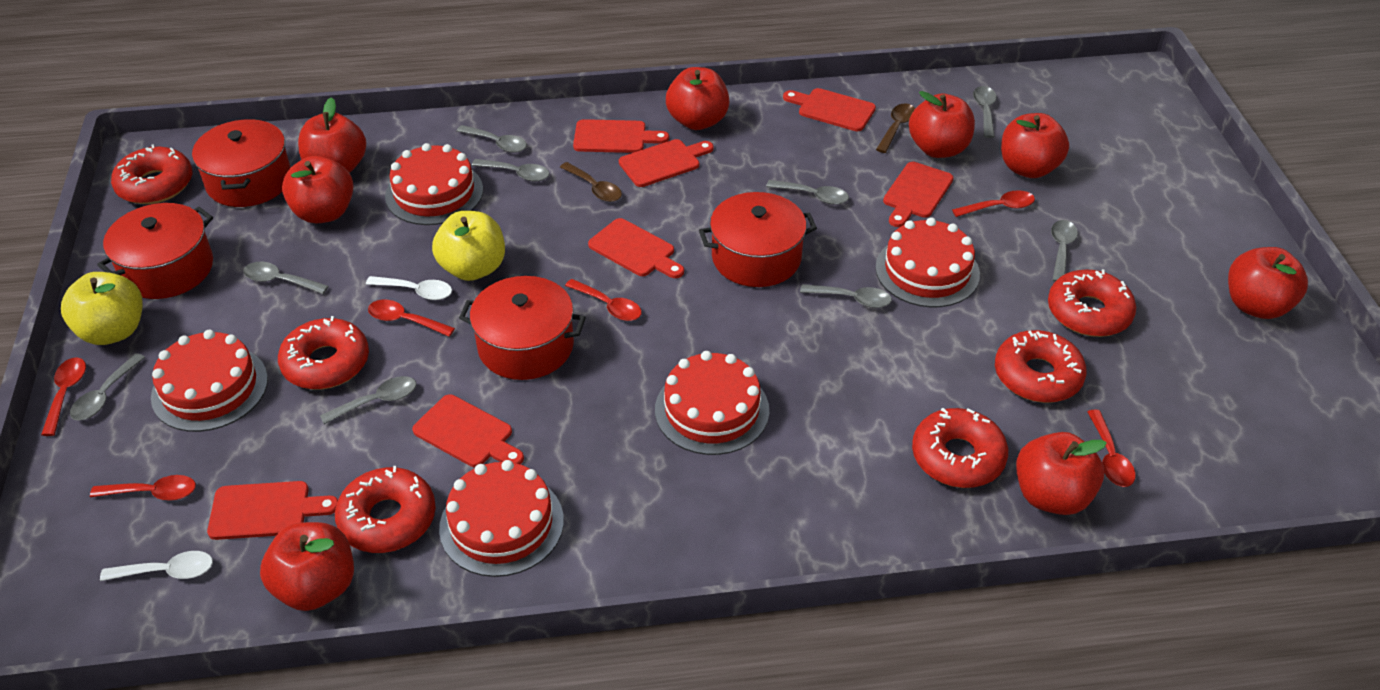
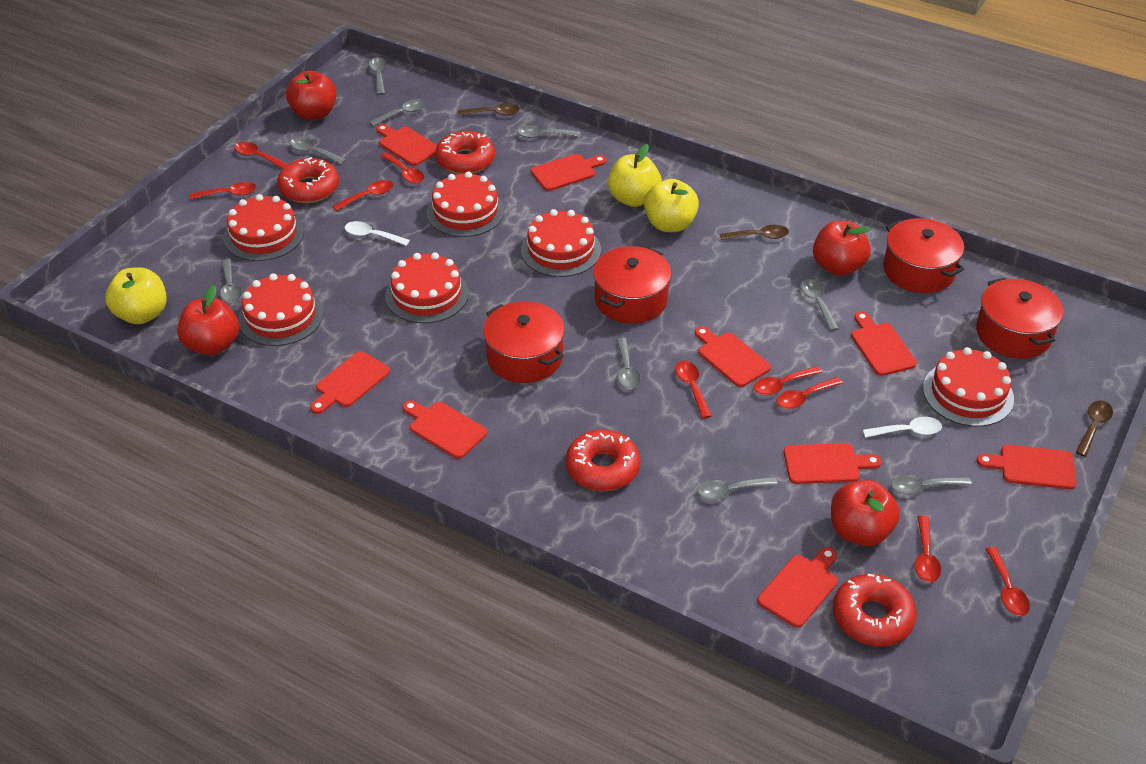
brown spoon: 2 -> 3
red apple: 8 -> 4
red cake: 5 -> 6
red cutting board: 7 -> 9
red donut: 6 -> 4
red spoon: 6 -> 9
yellow apple: 2 -> 3

